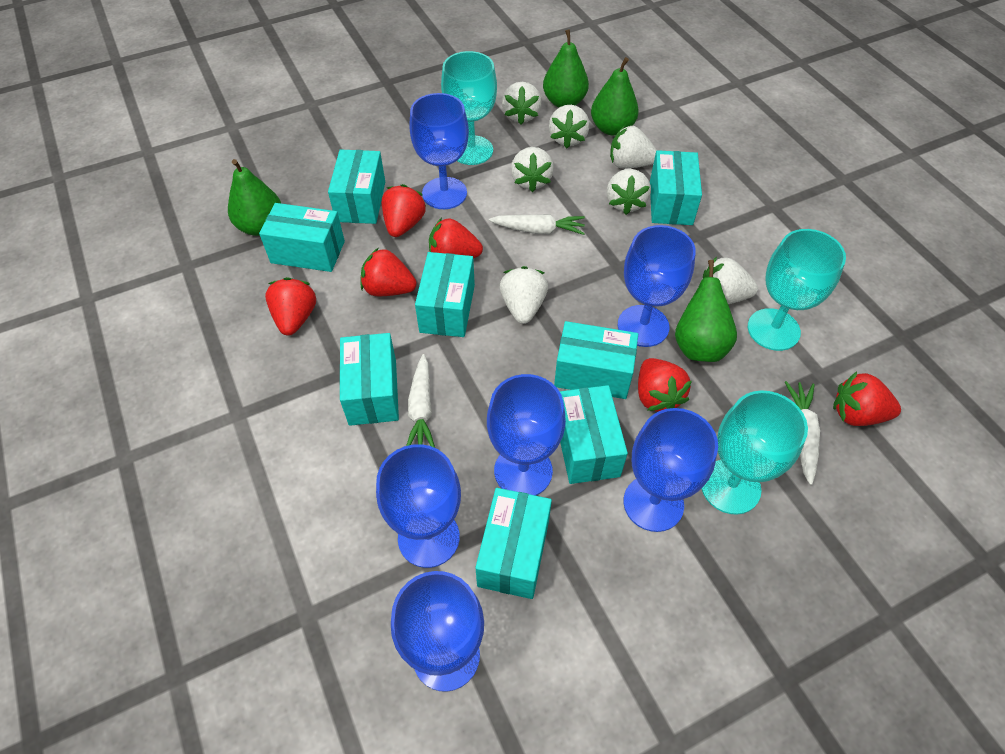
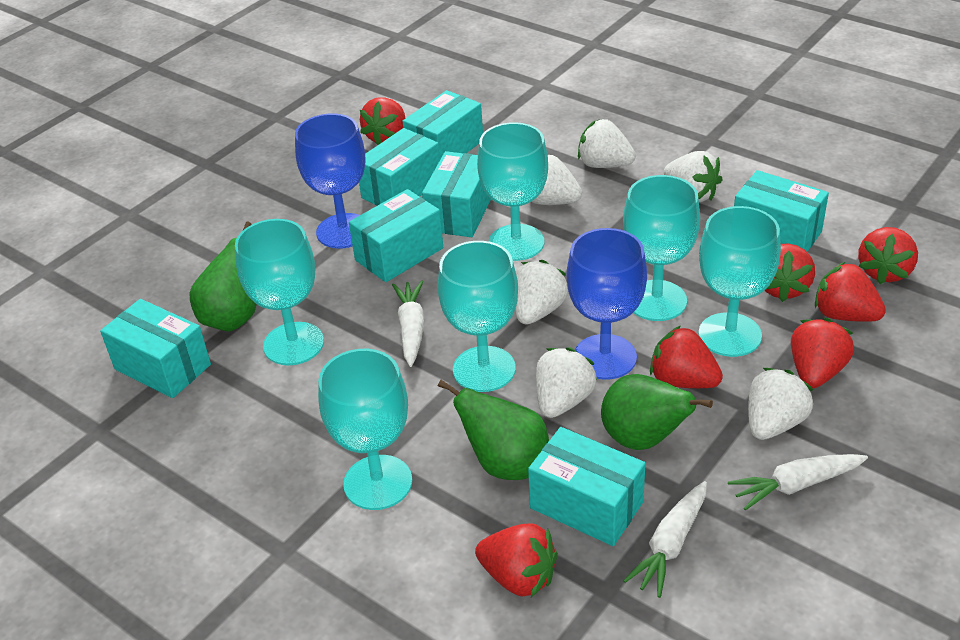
blue goblet: 6 -> 2
green pear: 4 -> 3
red strawberry: 6 -> 7
turquoise box: 8 -> 7
turquoise goblet: 3 -> 6
white strawberry: 7 -> 6

